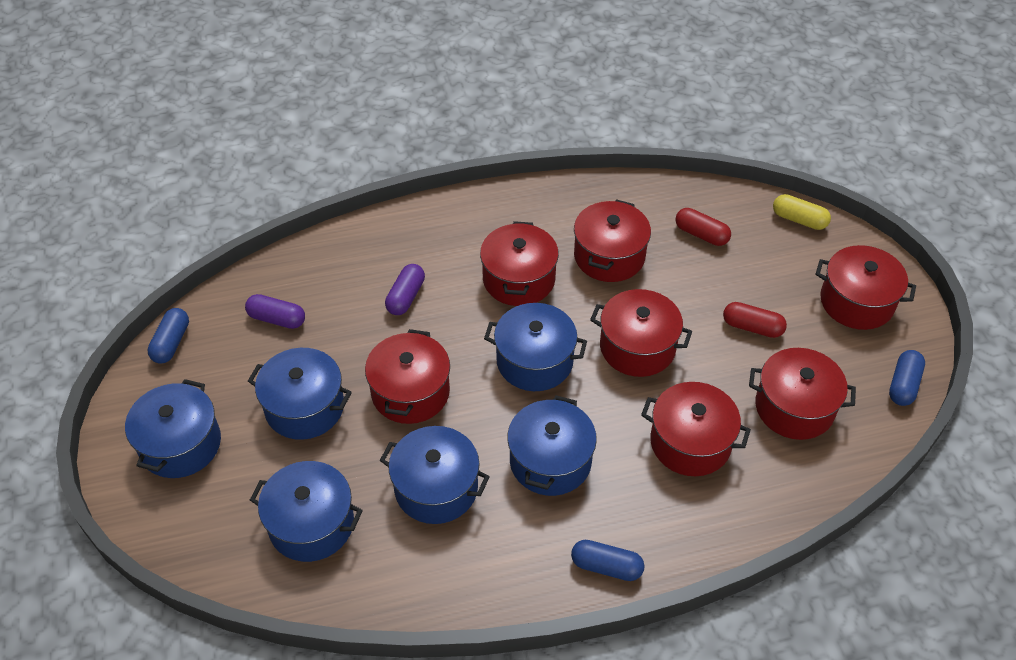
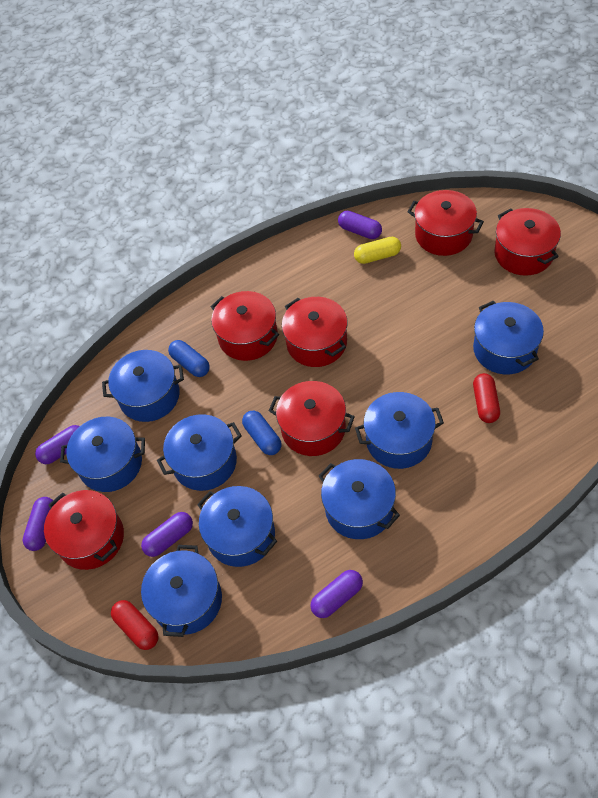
blue capsule: 3 -> 2
blue pot: 6 -> 8
purple capsule: 2 -> 5
red pot: 7 -> 6

